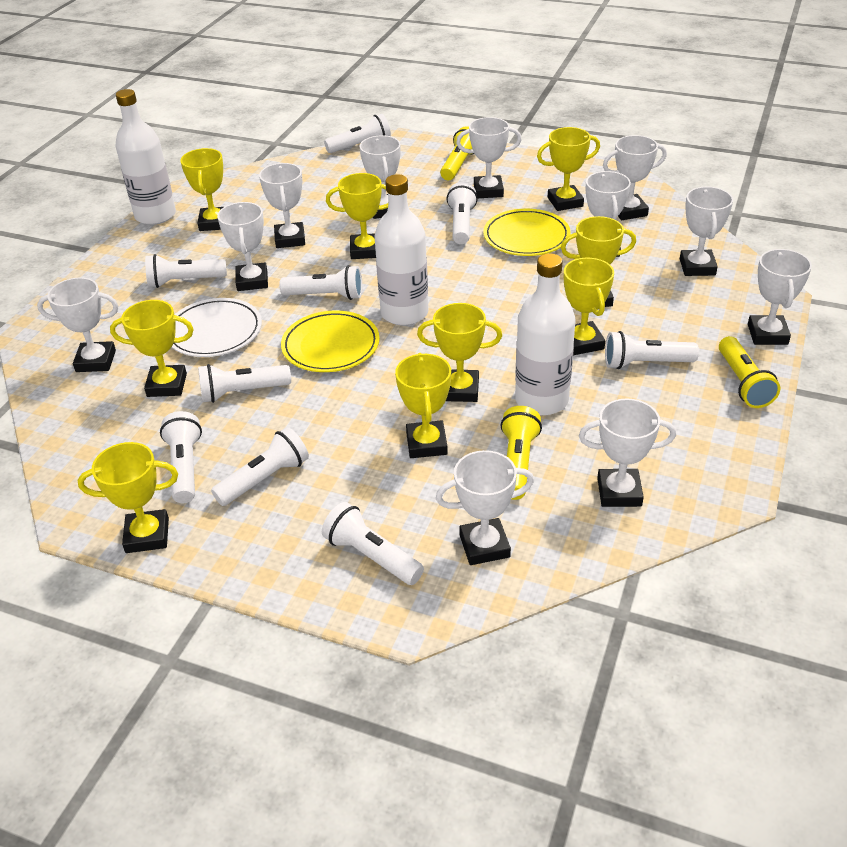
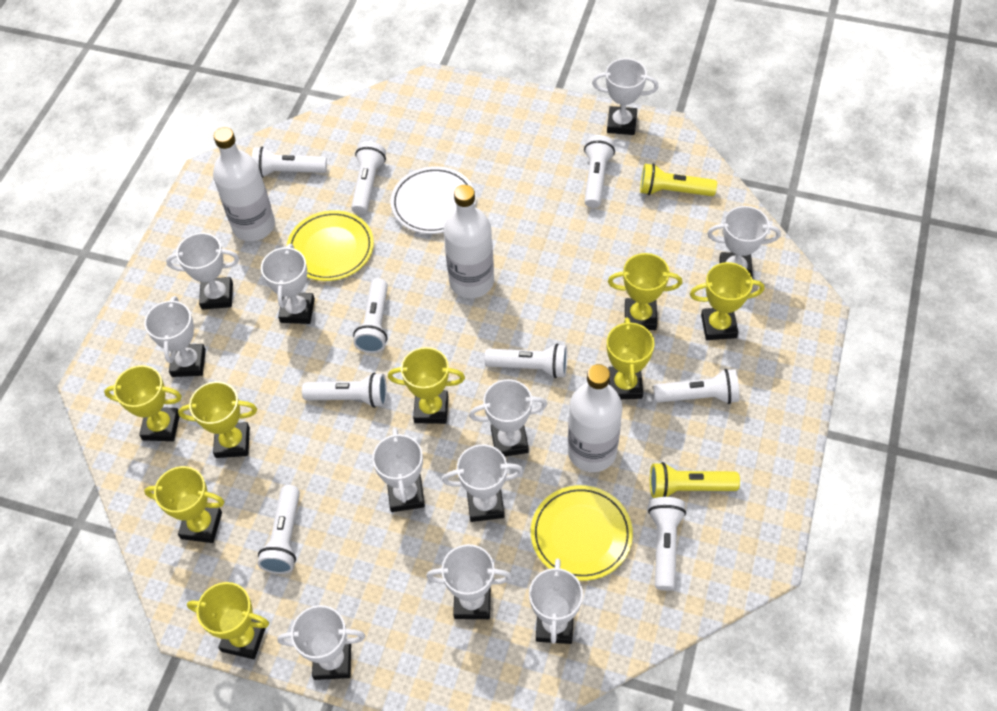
yellow flashlight: 3 -> 2
yellow trophy: 9 -> 8

